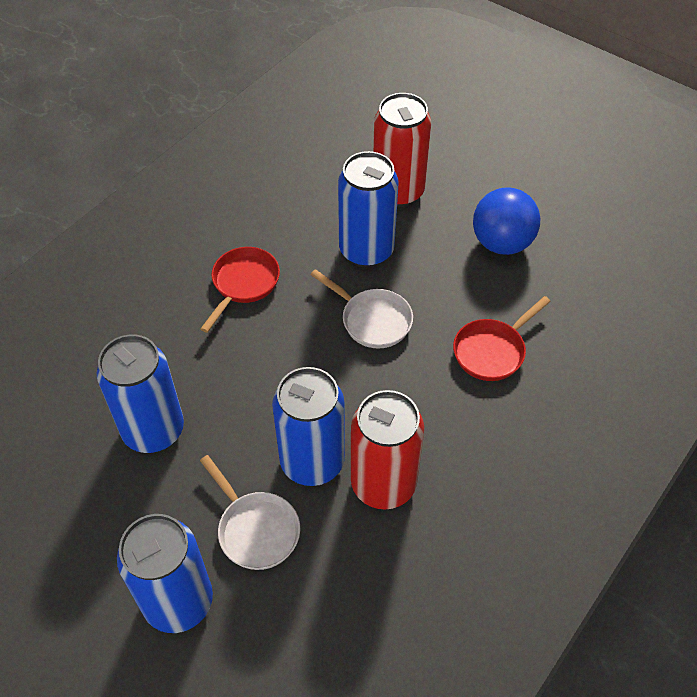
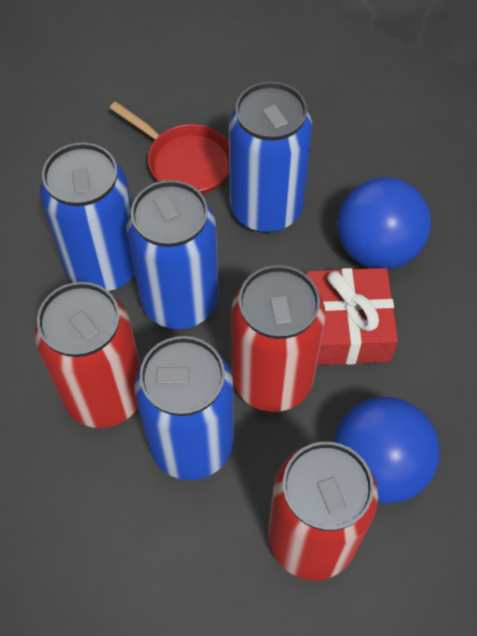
blue ball: 1 -> 2
red can: 2 -> 3
red gift: 0 -> 1
red pan: 2 -> 1
white pan: 2 -> 0

